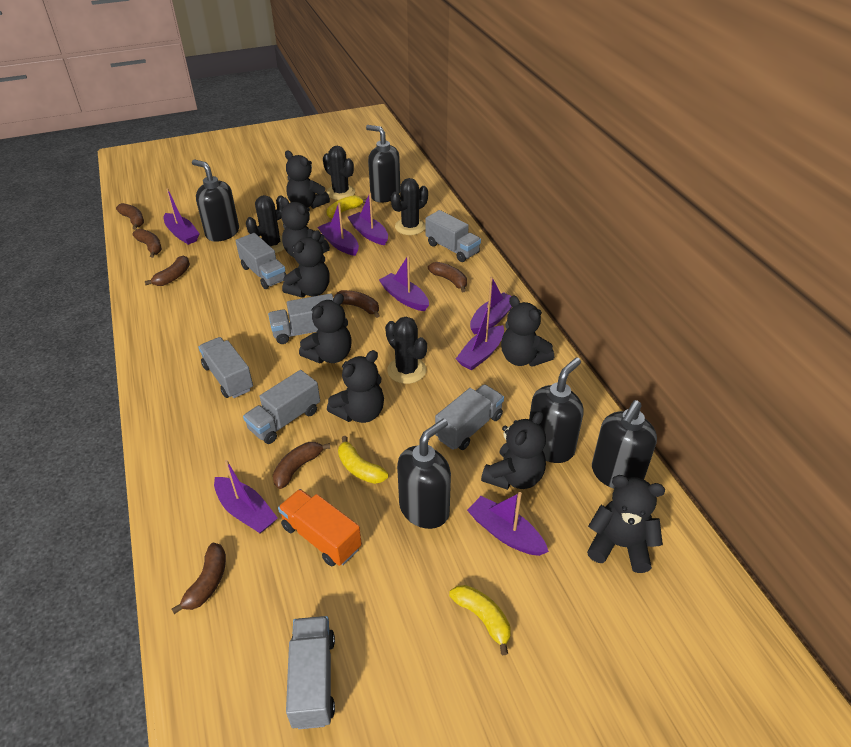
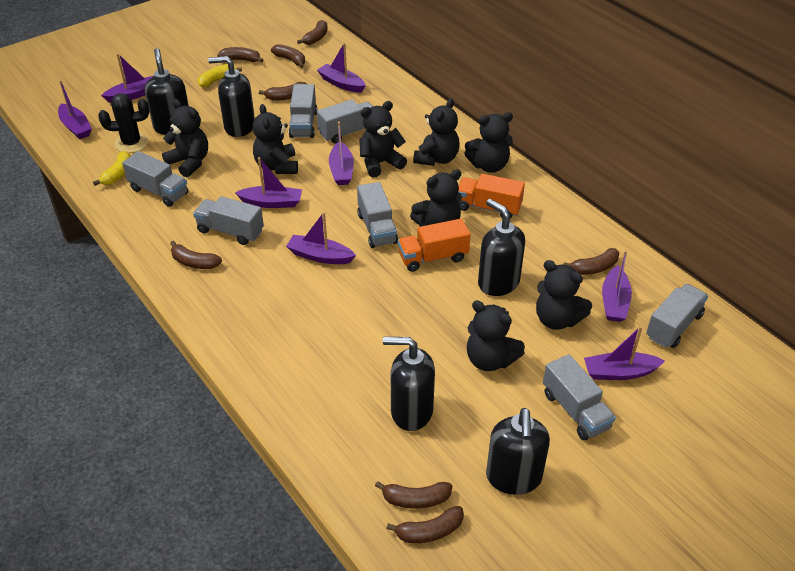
black cactus: 4 -> 1
brown banana: 7 -> 8
orange truck: 1 -> 2
yellow banana: 3 -> 2

